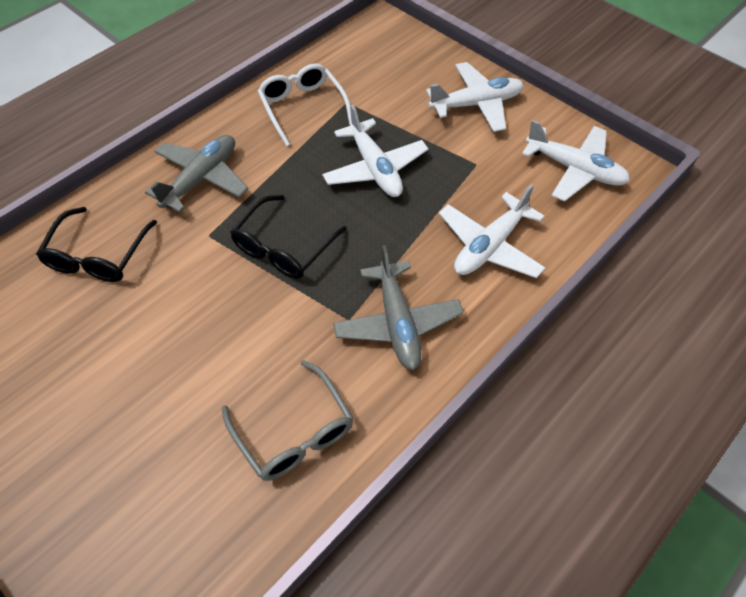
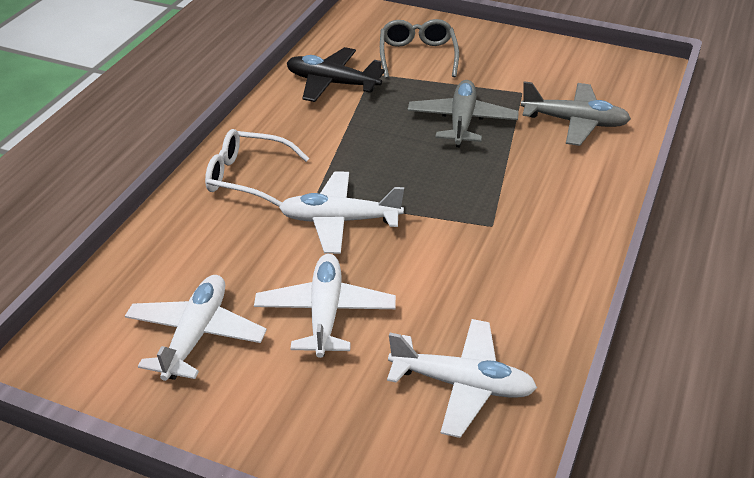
black glasses: 2 -> 0
black plane: 0 -> 1

